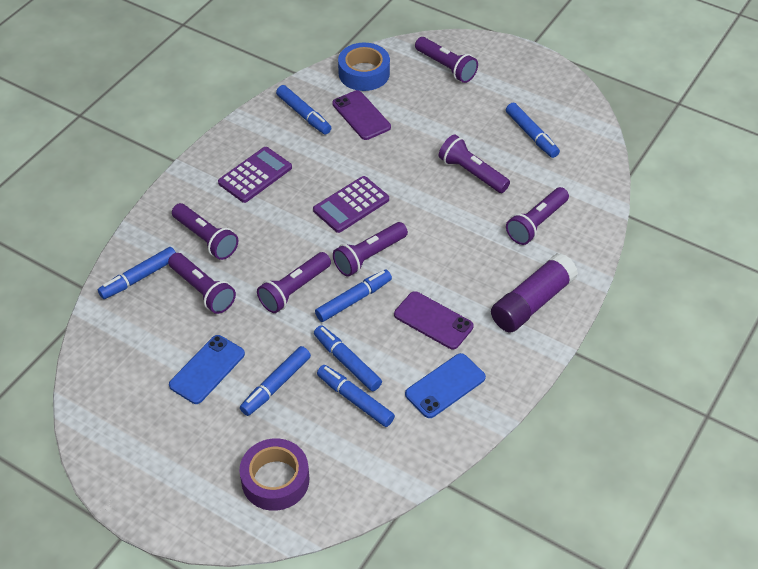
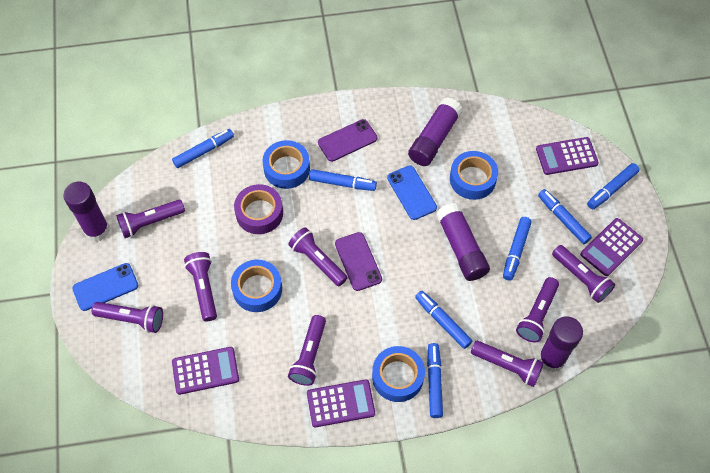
blue tape: 1 -> 4
purple calculator: 2 -> 4
purple flashlight: 7 -> 8
purple glue stick: 1 -> 4

